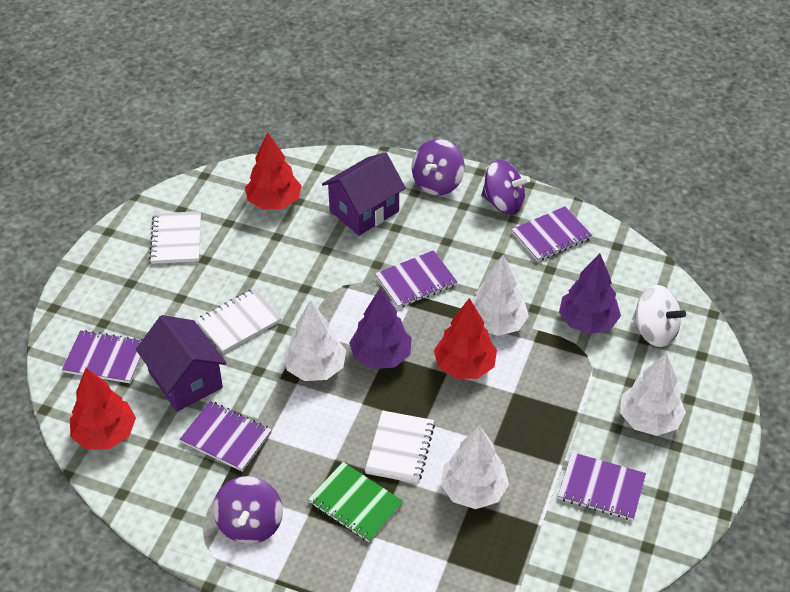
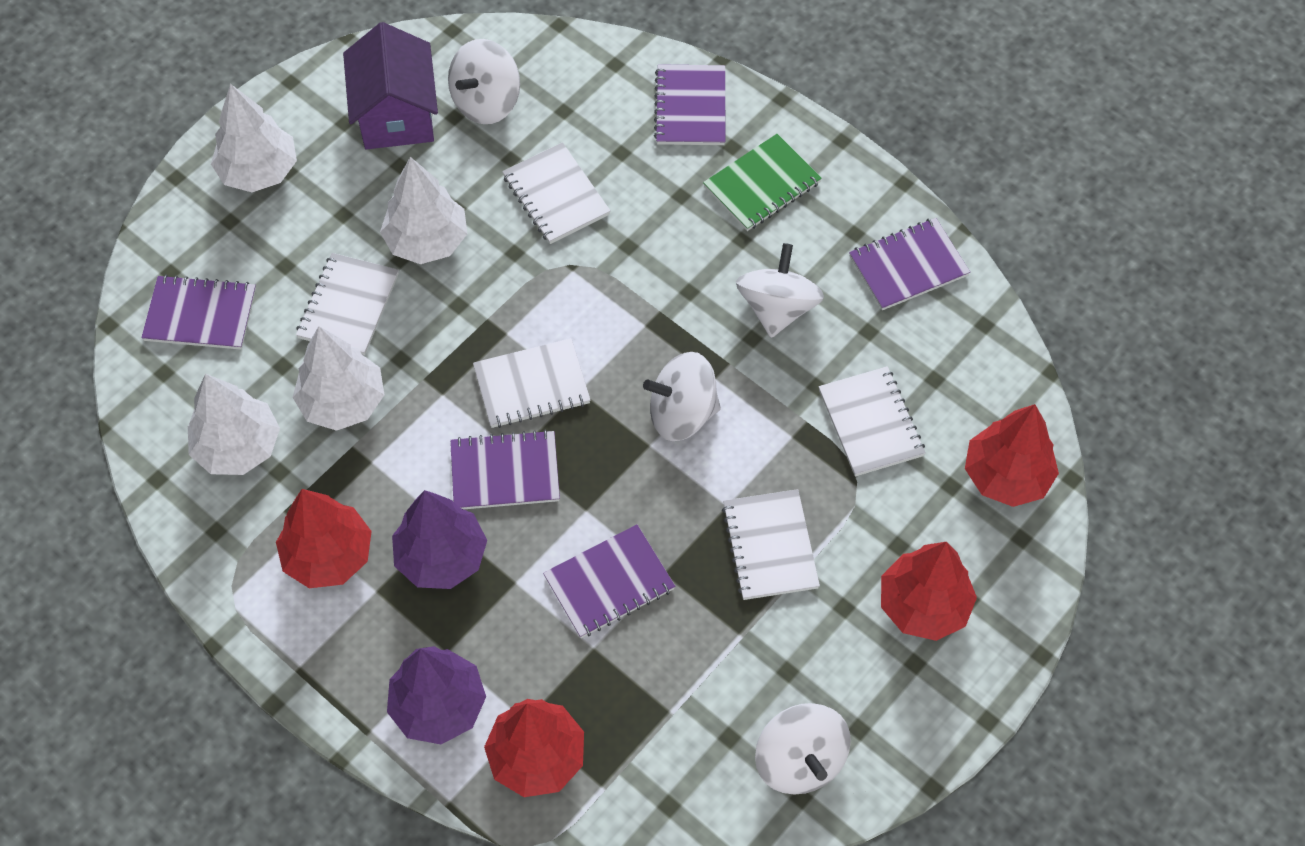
purple house: 2 -> 1
purple spinning top: 3 -> 0
red tree: 3 -> 4
white notebook: 3 -> 5
white spinning top: 1 -> 4

